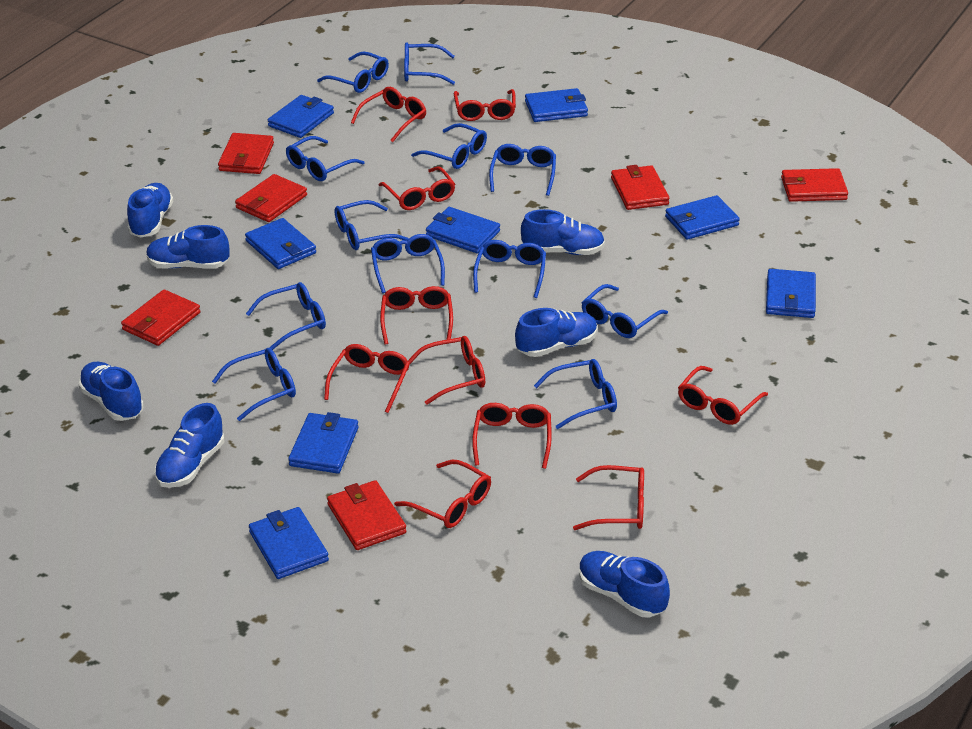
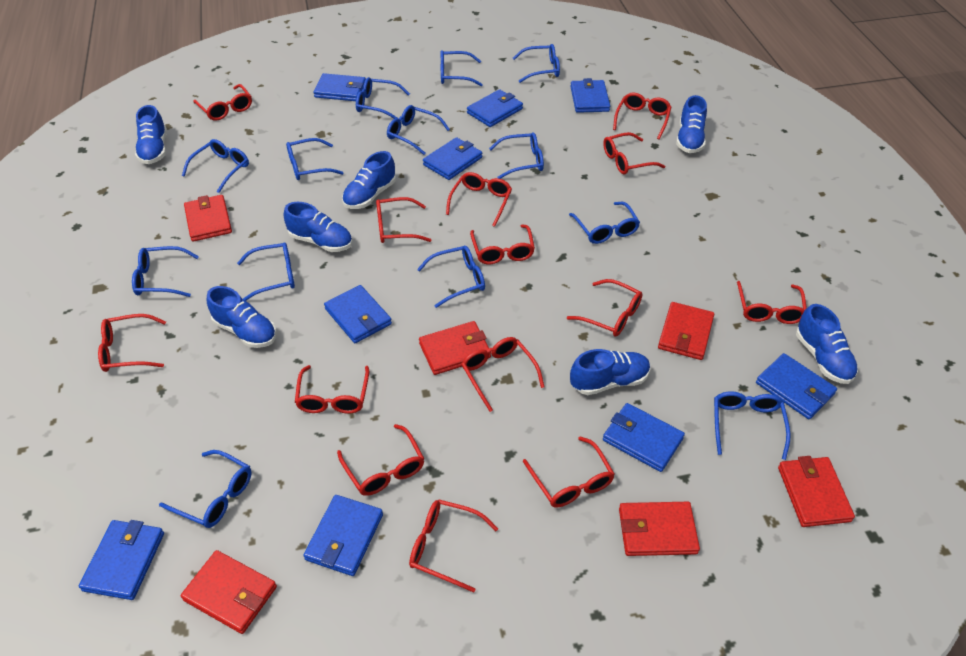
blue glasses: 12 -> 13
blue wallet: 8 -> 9
red glasses: 10 -> 14

